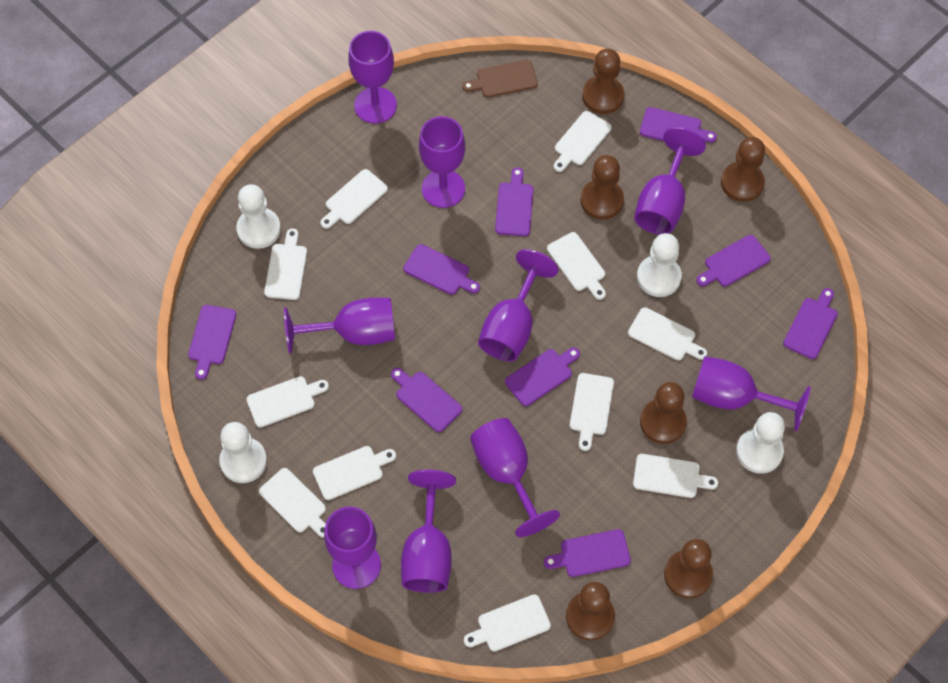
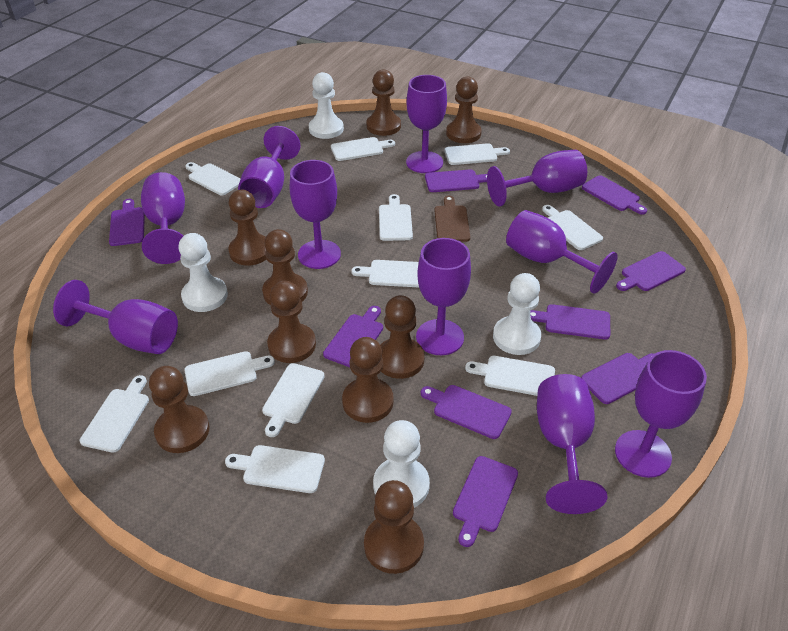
brown pawn: 6 -> 9
purple goblet: 9 -> 10

